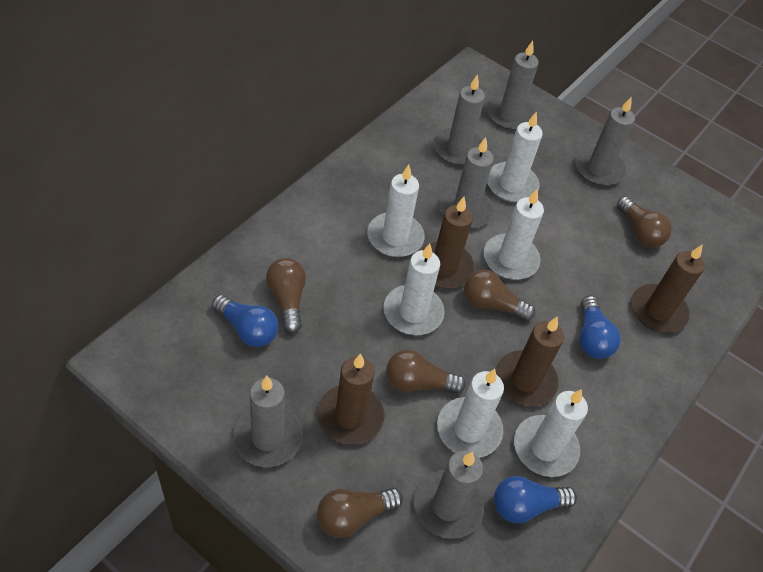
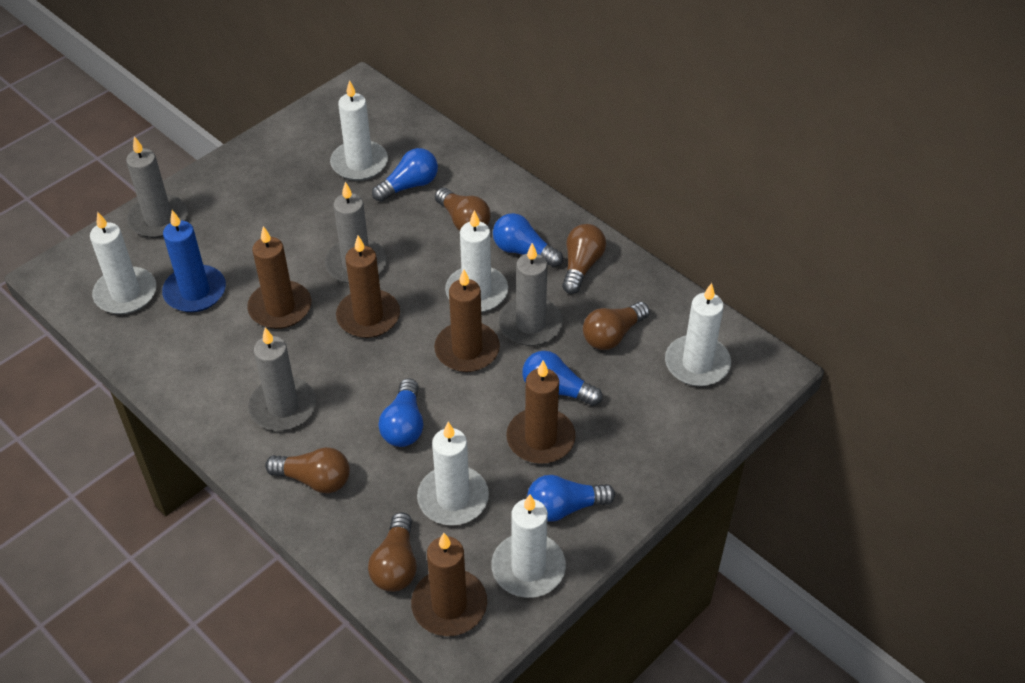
blue candle: 0 -> 1
blue light bulb: 3 -> 5
brown candle: 4 -> 5
grey candle: 6 -> 4

